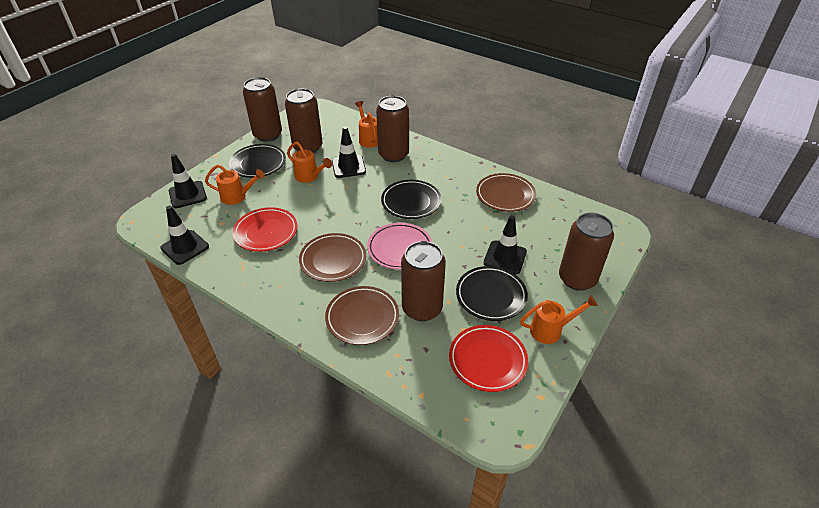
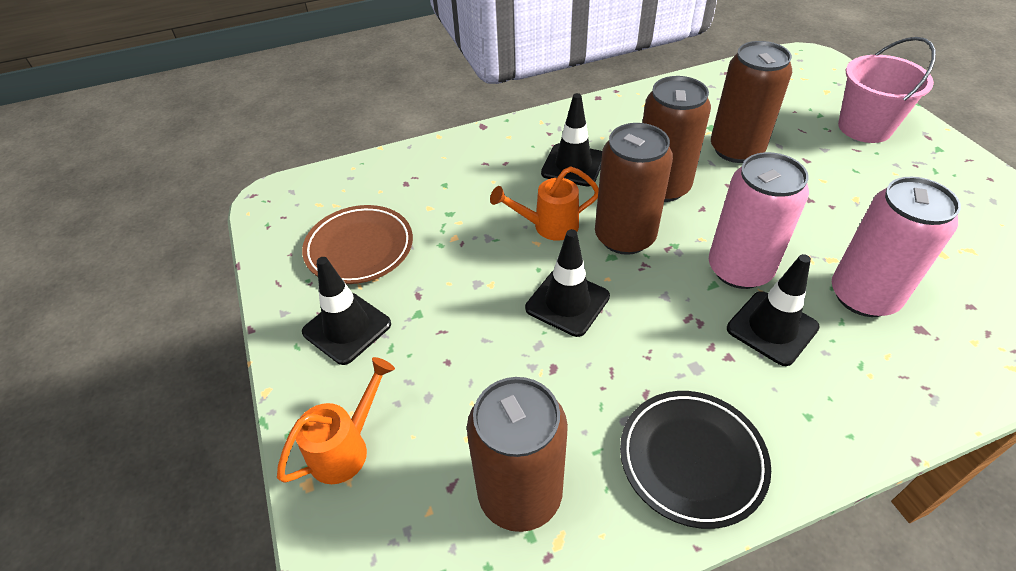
black plate: 3 -> 1
brown can: 5 -> 4
brown plate: 3 -> 1
orange watering can: 4 -> 2
pink bucket: 0 -> 1
pink can: 0 -> 2
pink plate: 1 -> 0
red plate: 2 -> 0

